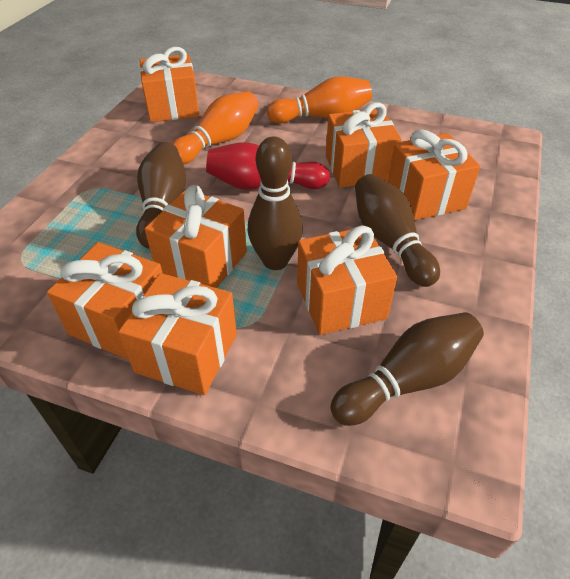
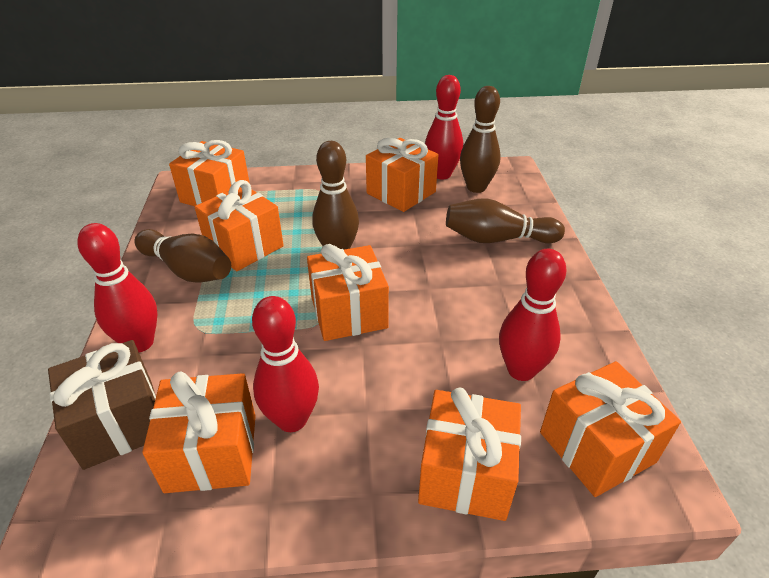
brown gift: 0 -> 1
orange bowling pin: 2 -> 0
red bowling pin: 1 -> 4

